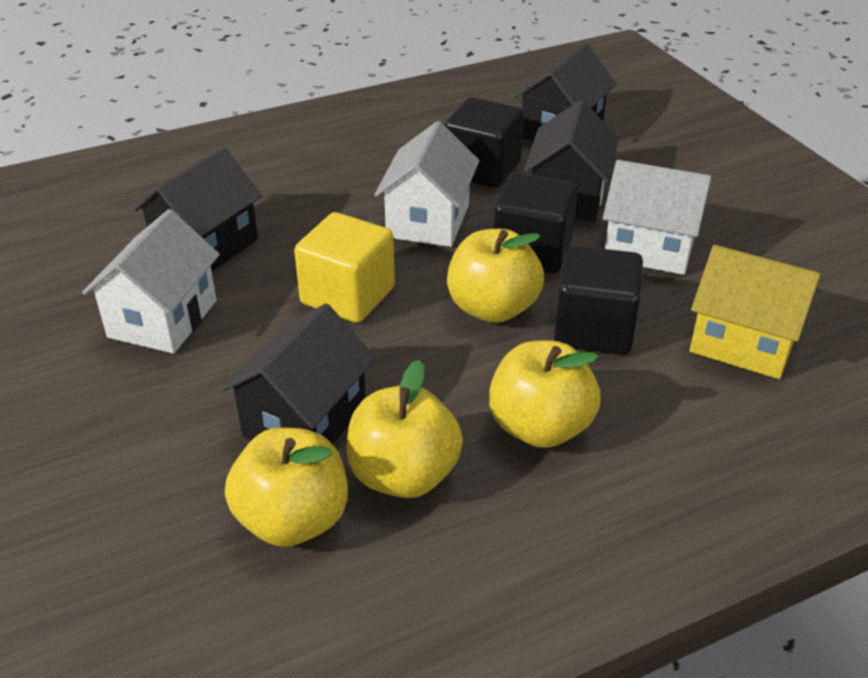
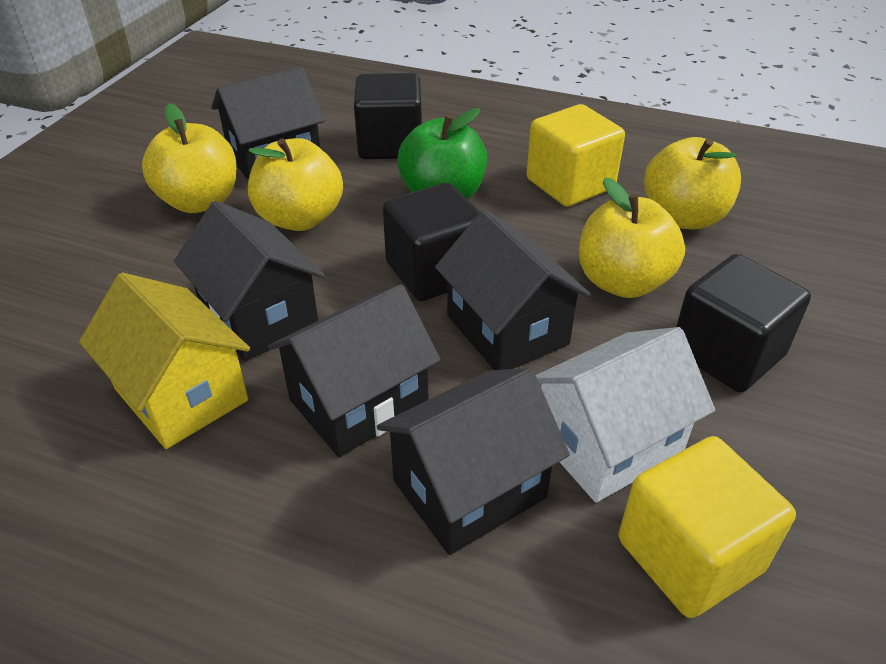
black house: 4 -> 5
green apple: 0 -> 1
white house: 3 -> 1
yellow cube: 1 -> 2

